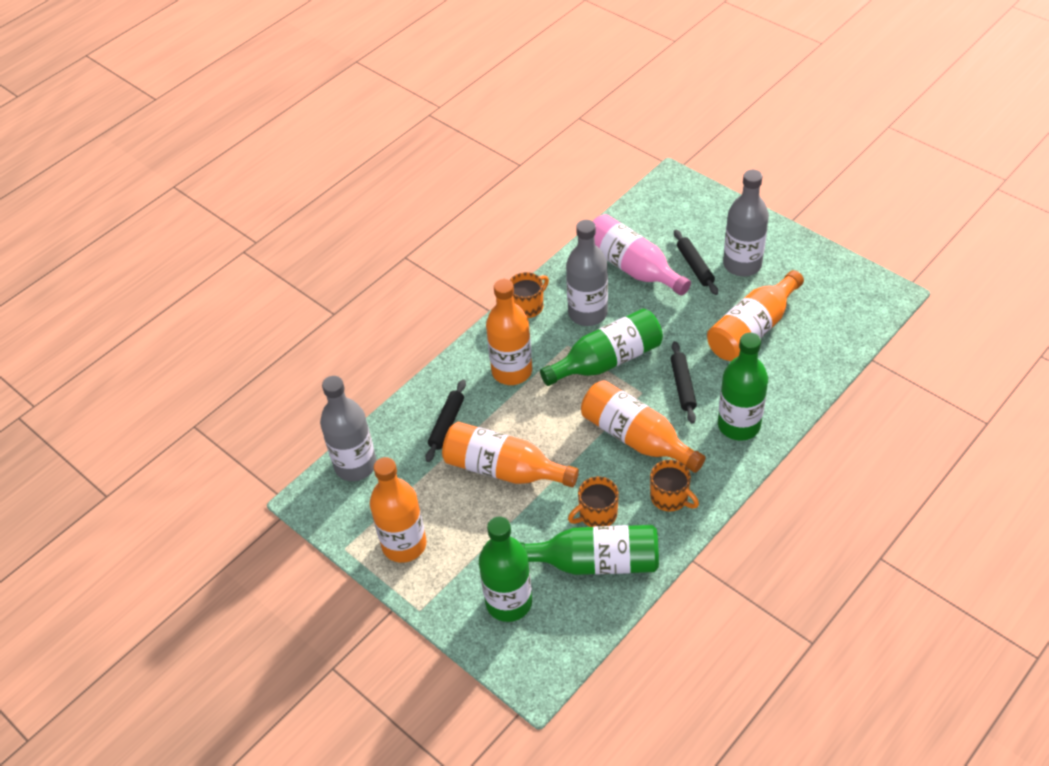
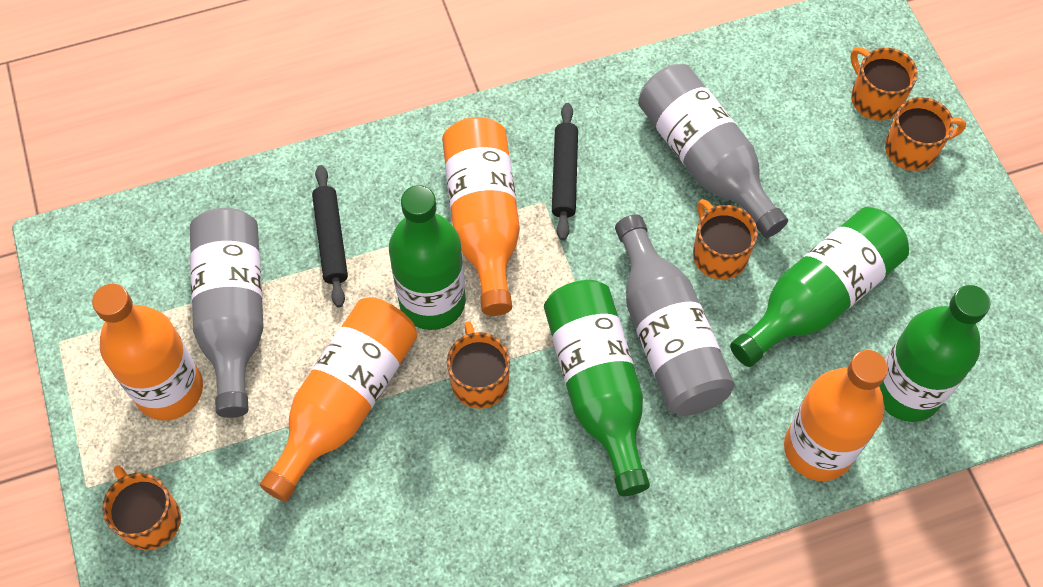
black rolling pin: 3 -> 2
orange bottle: 5 -> 4
orange mug: 3 -> 5
pink bottle: 1 -> 0

